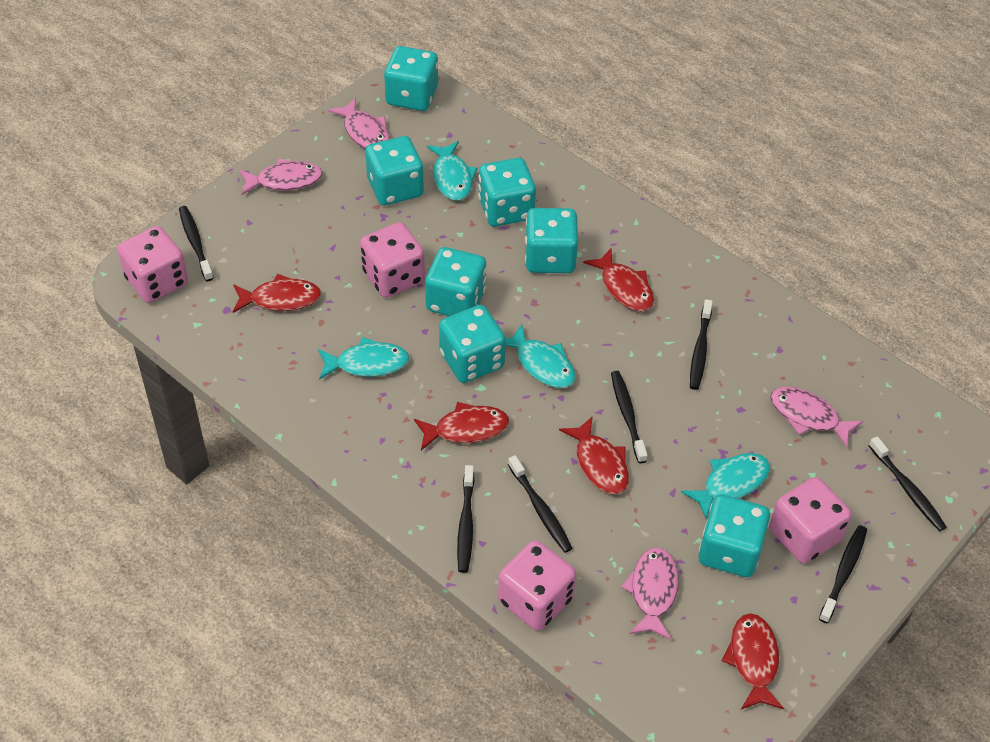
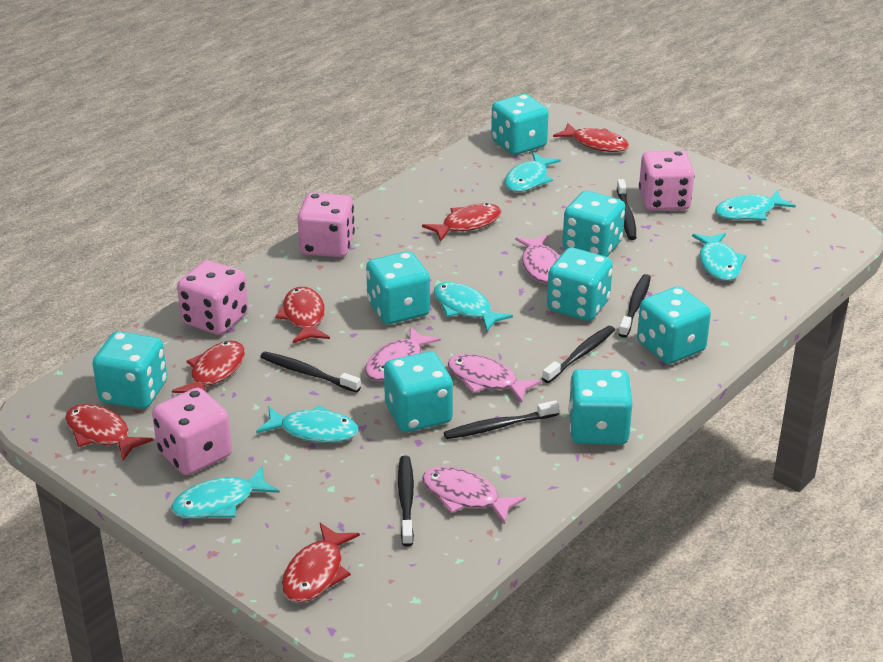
black toothbrush: 7 -> 6
red fish: 5 -> 6
turquoise dice: 7 -> 8
turquoise fish: 4 -> 6

